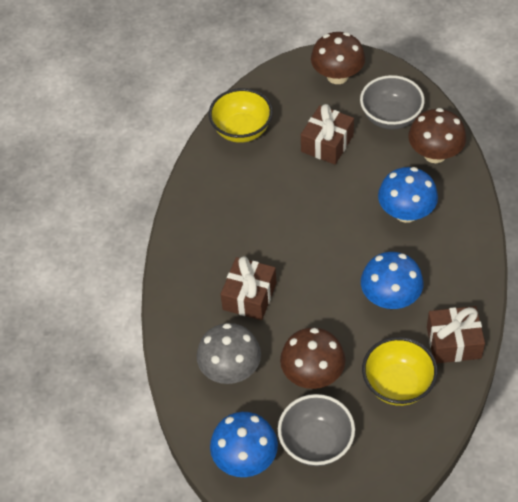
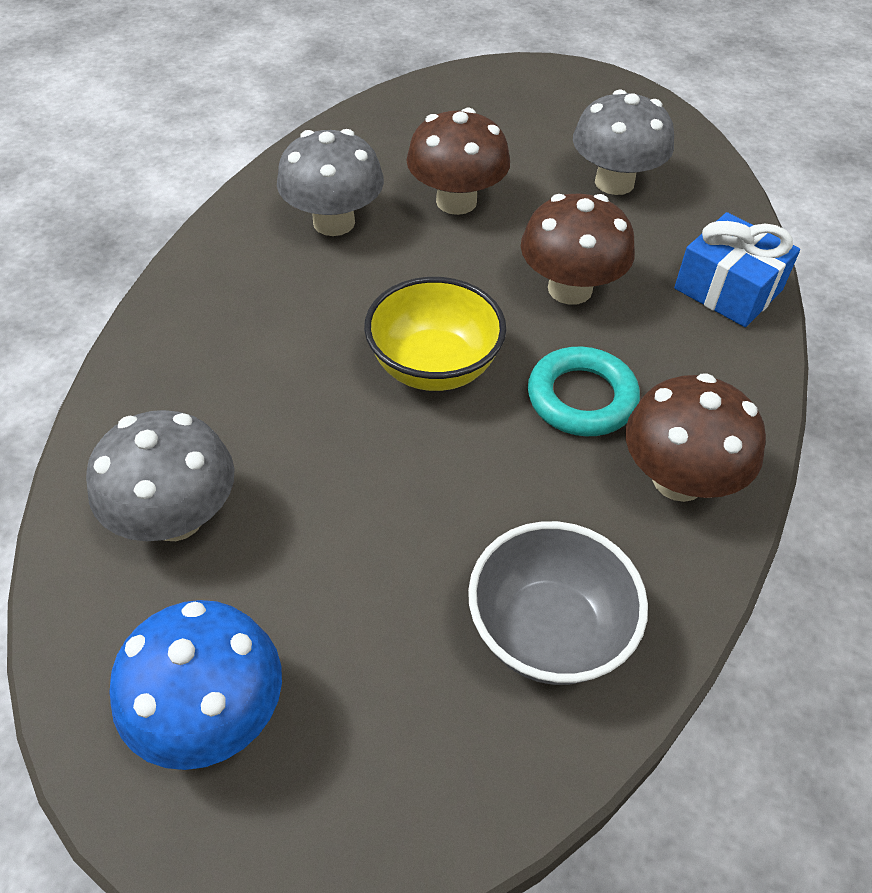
blue gift: 0 -> 1
blue mushroom: 3 -> 1
brown gift: 3 -> 0
grey bowl: 2 -> 1
grey mushroom: 1 -> 3
turquoise ring: 0 -> 1
yellow bowl: 2 -> 1

